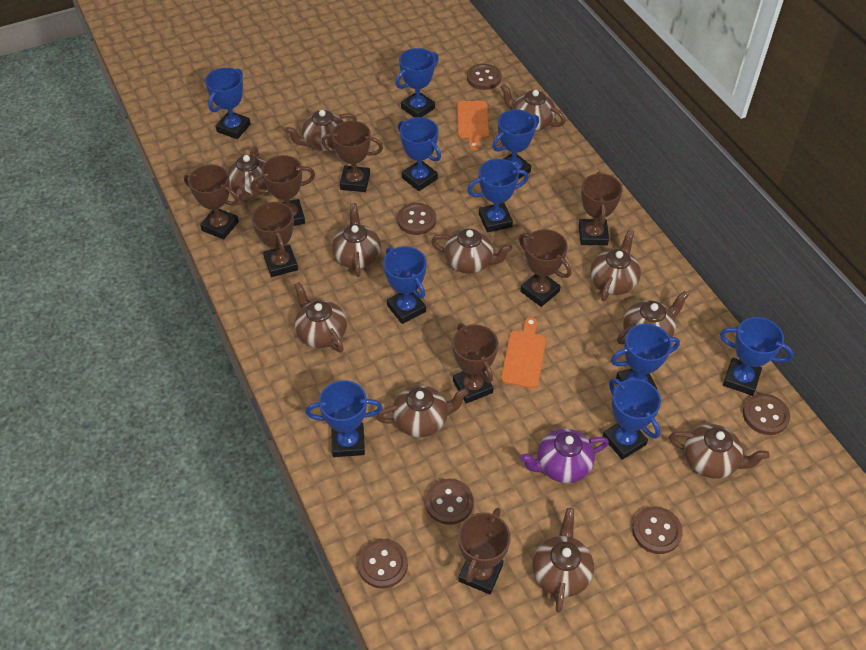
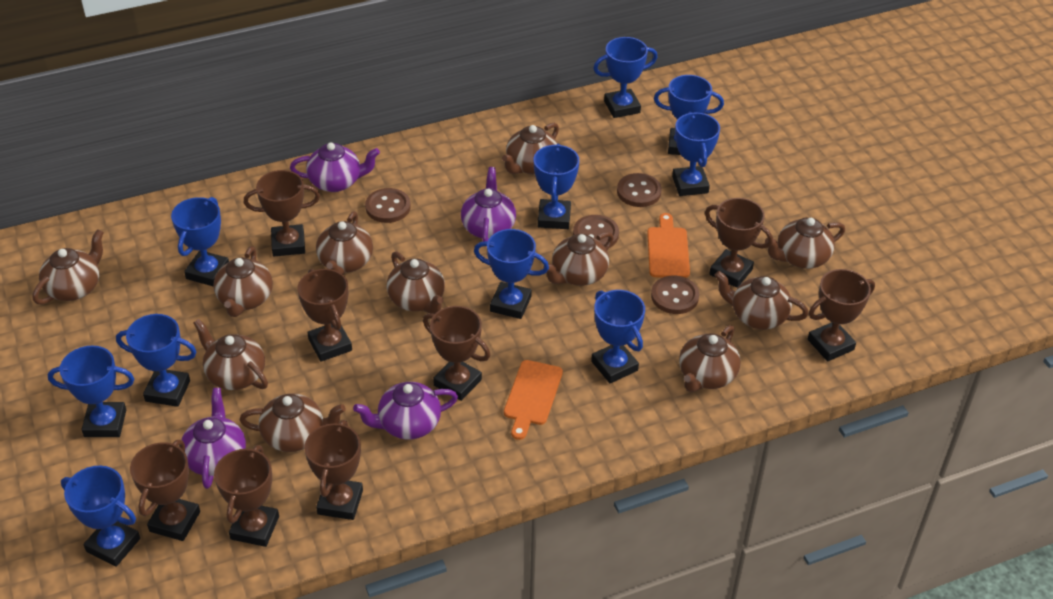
brown button: 6 -> 4
purple teapot: 1 -> 4

